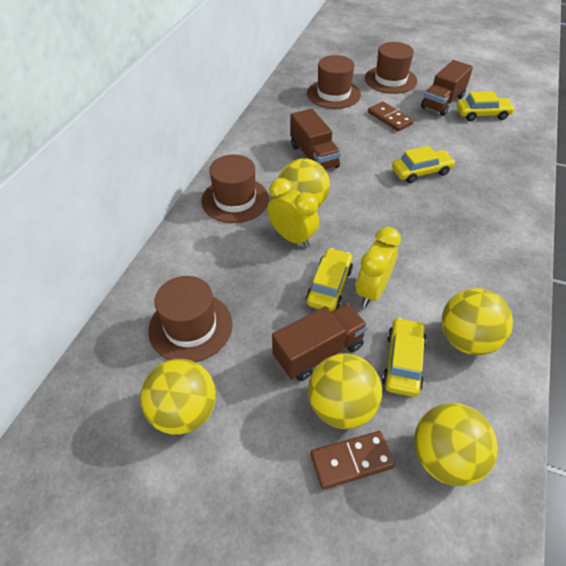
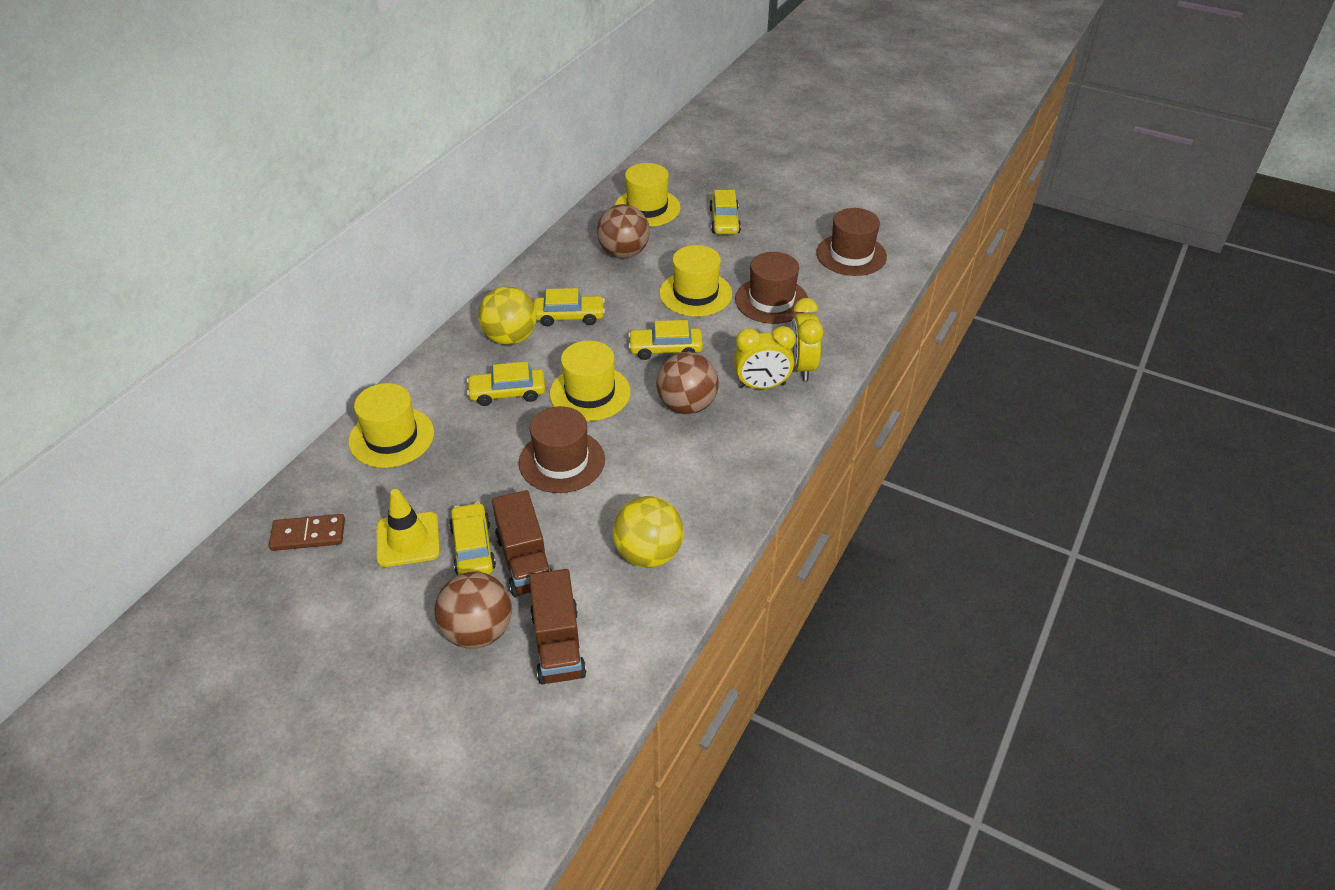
brown ball: 0 -> 3
brown domino: 2 -> 1
brown hat: 4 -> 3
brown truck: 3 -> 2
yellow ball: 5 -> 2
yellow car: 4 -> 5
yellow hat: 0 -> 4
yellow traffic cone: 0 -> 1

